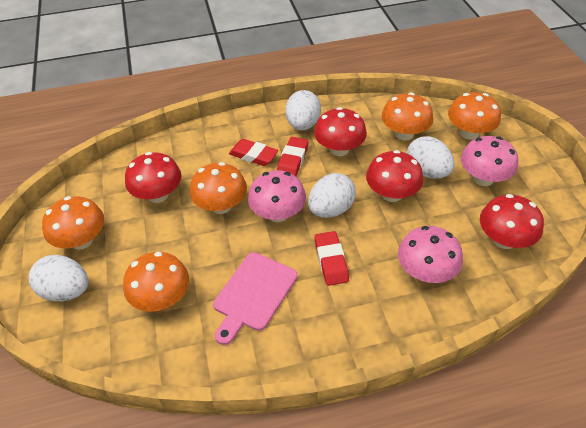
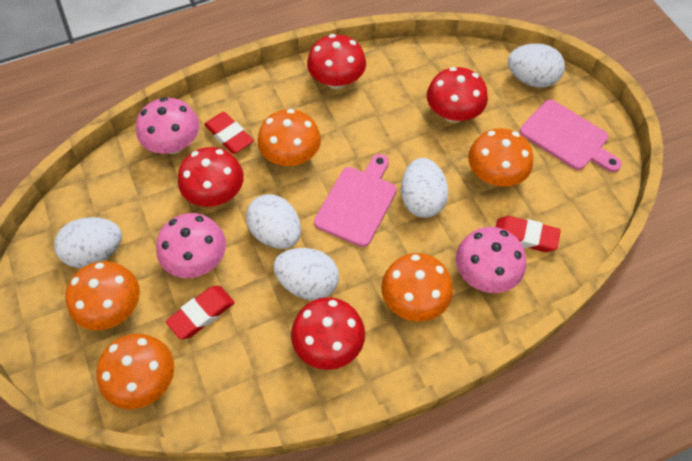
pink cutting board: 1 -> 2
white egg: 4 -> 5

